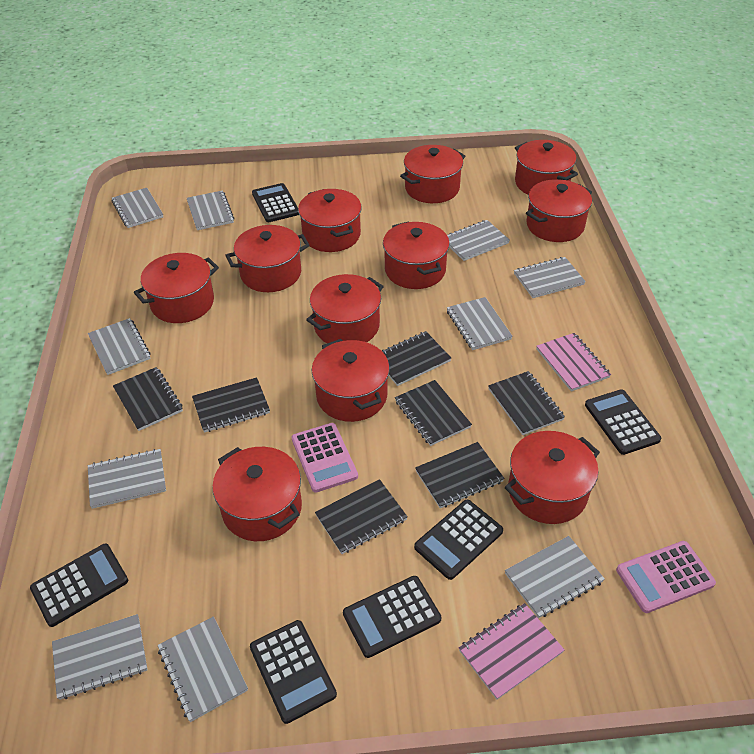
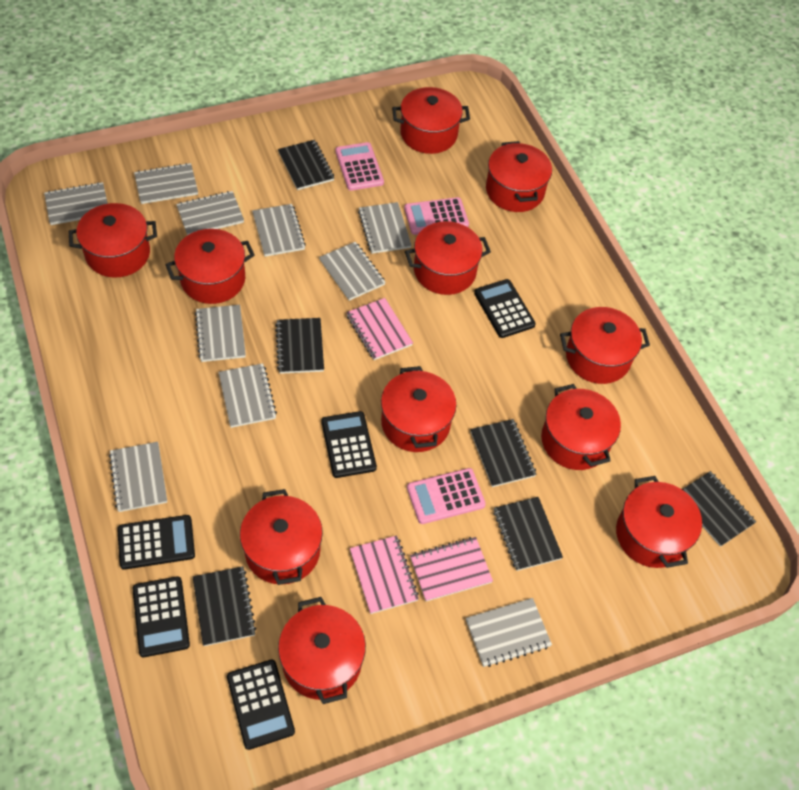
black calculator: 6 -> 5
black notebook: 7 -> 6
pink calculator: 2 -> 3
pink notebook: 2 -> 3

